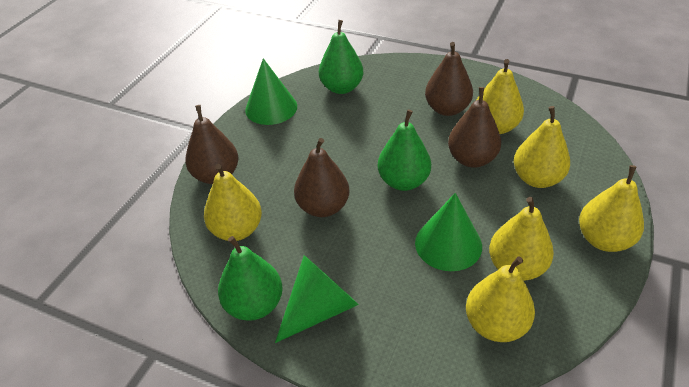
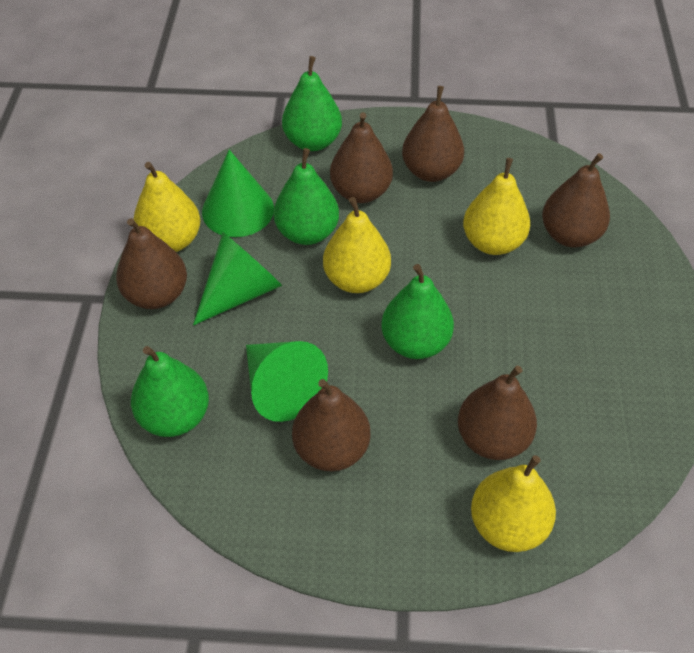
brown pear: 4 -> 6
green pear: 3 -> 4
yellow pear: 6 -> 4

